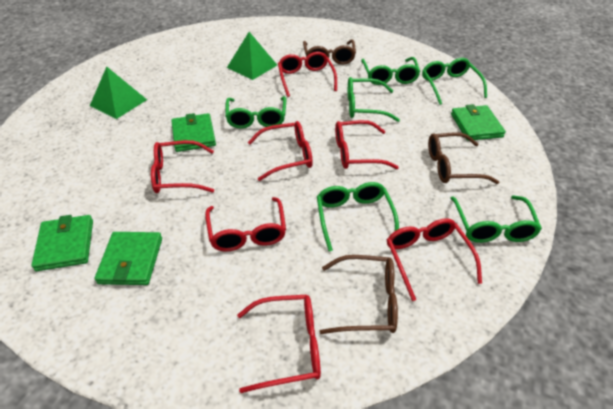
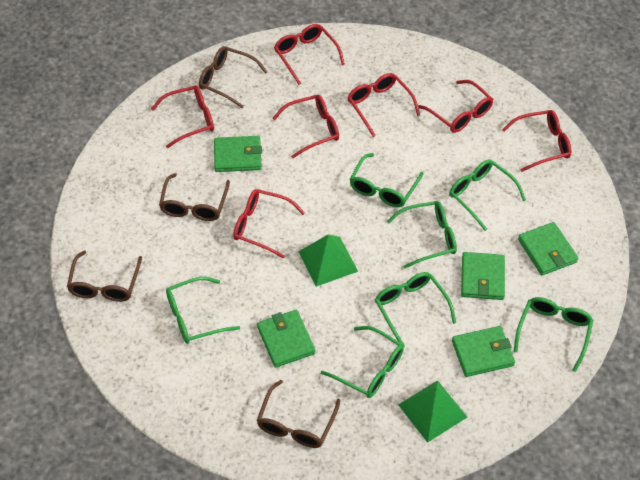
brown glasses: 3 -> 4
green glasses: 6 -> 7
green wallet: 4 -> 5

